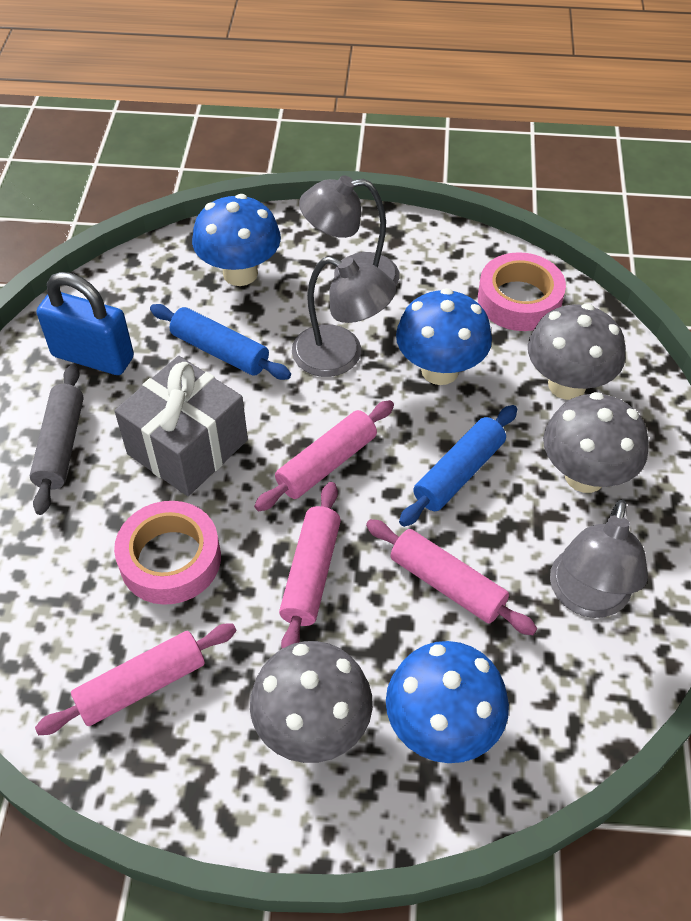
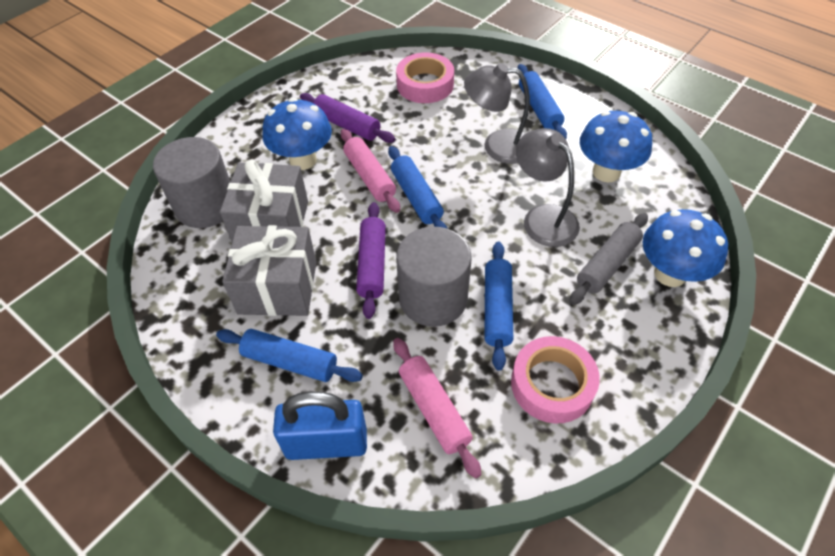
blue rolling pin: 2 -> 4
grey cylinder: 0 -> 2
grey gift: 1 -> 2
grey lamp: 3 -> 2
grey mushroom: 3 -> 0
pink rolling pin: 4 -> 2
purple rolling pin: 0 -> 2

